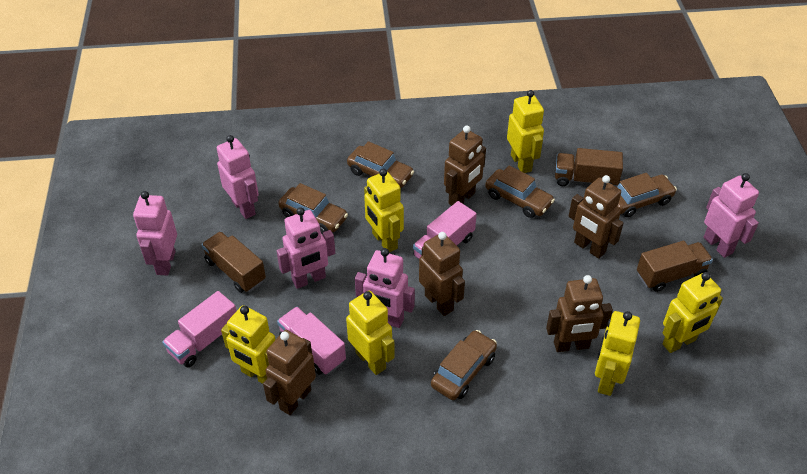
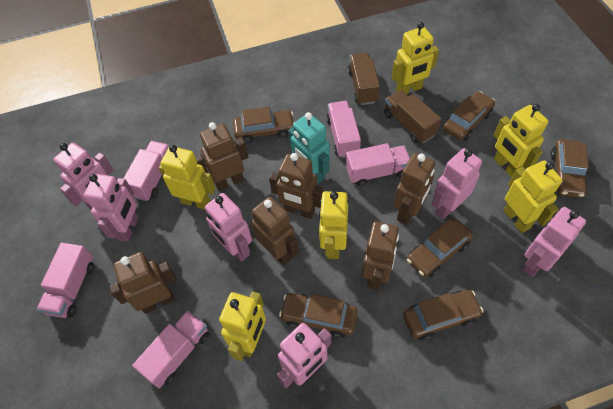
brown car: 5 -> 6
brown robot: 5 -> 6
brown truck: 3 -> 2
pink robot: 5 -> 6
pink truck: 3 -> 5
turquoise robot: 0 -> 1

